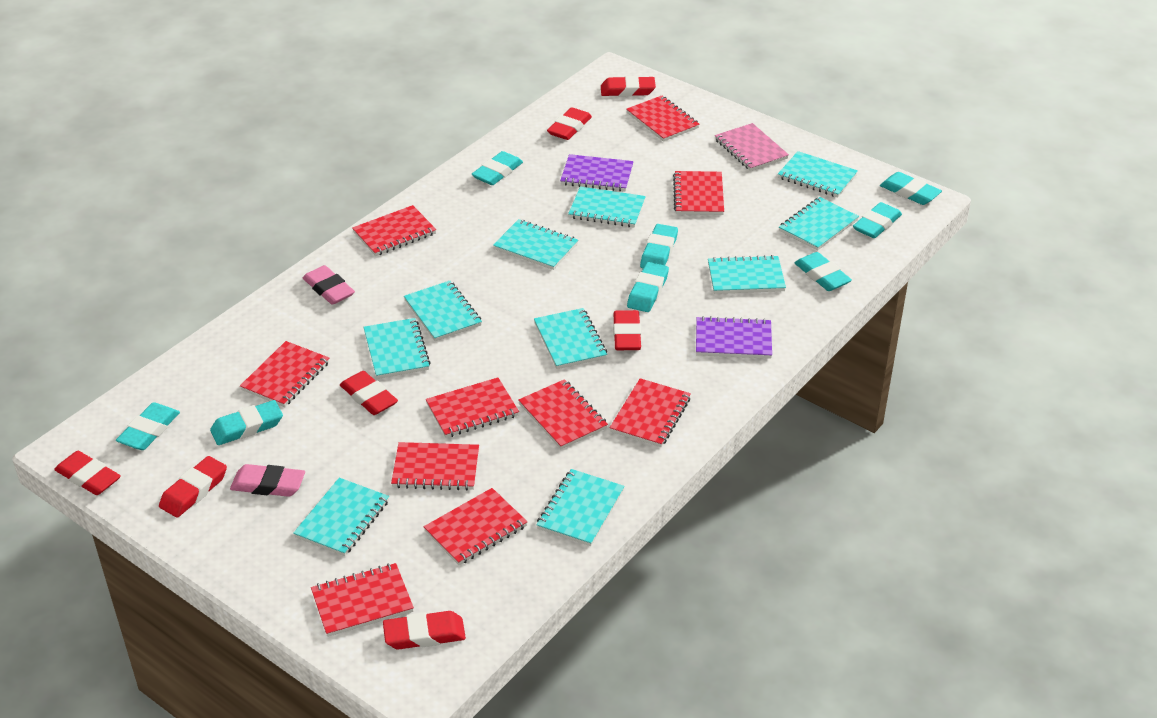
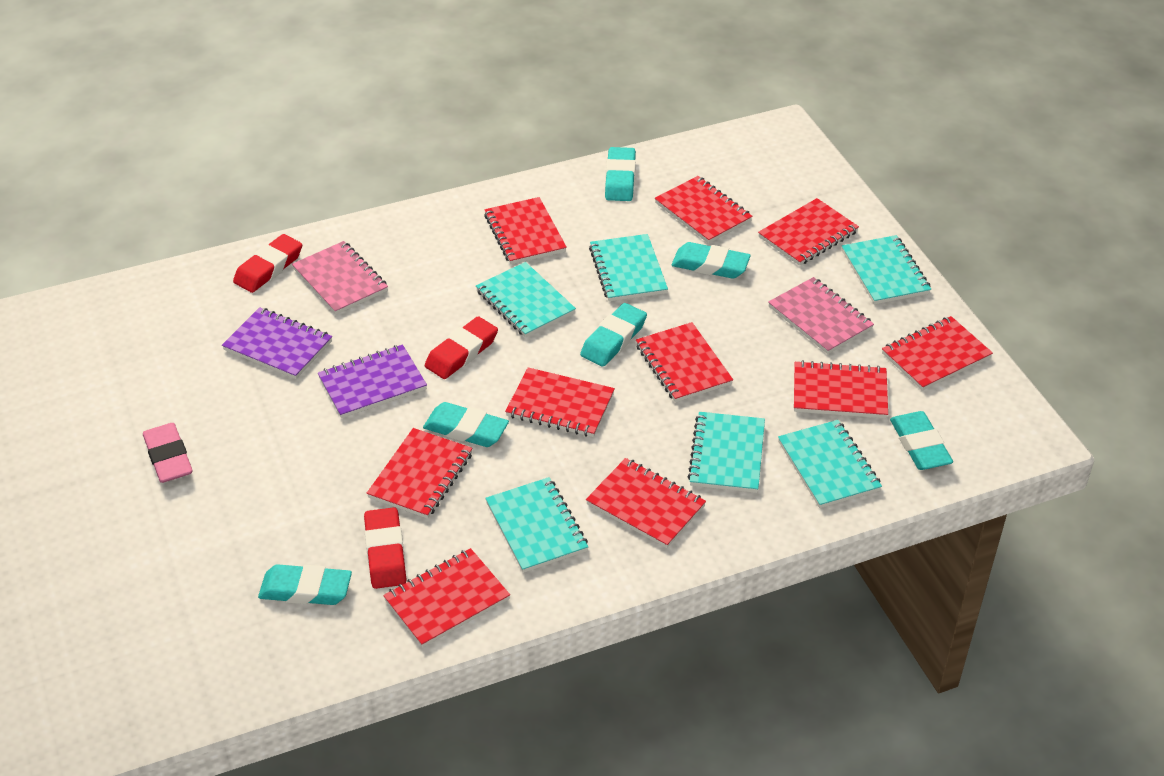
pink eraser: 2 -> 1
pink notebook: 1 -> 2
red eraser: 7 -> 3
turquoise eraser: 8 -> 6
turquoise notebook: 10 -> 6

